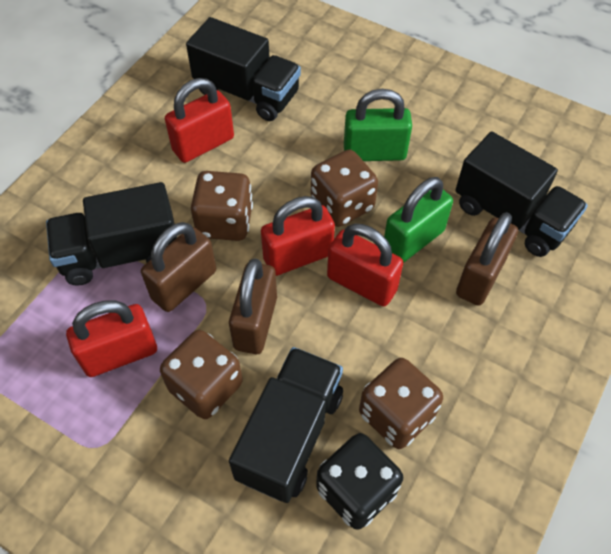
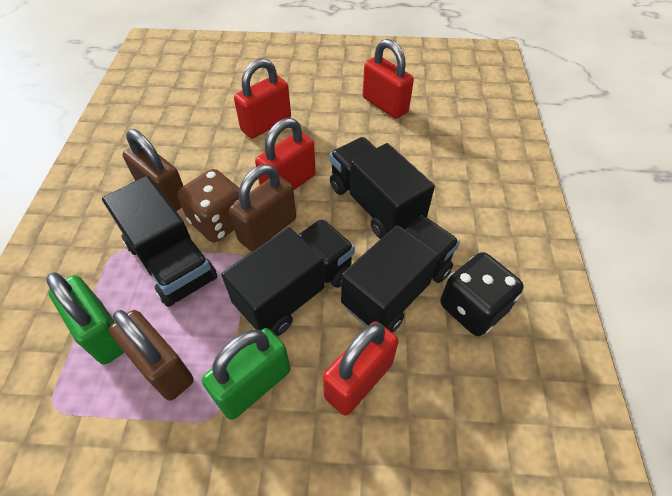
brown dice: 4 -> 1

